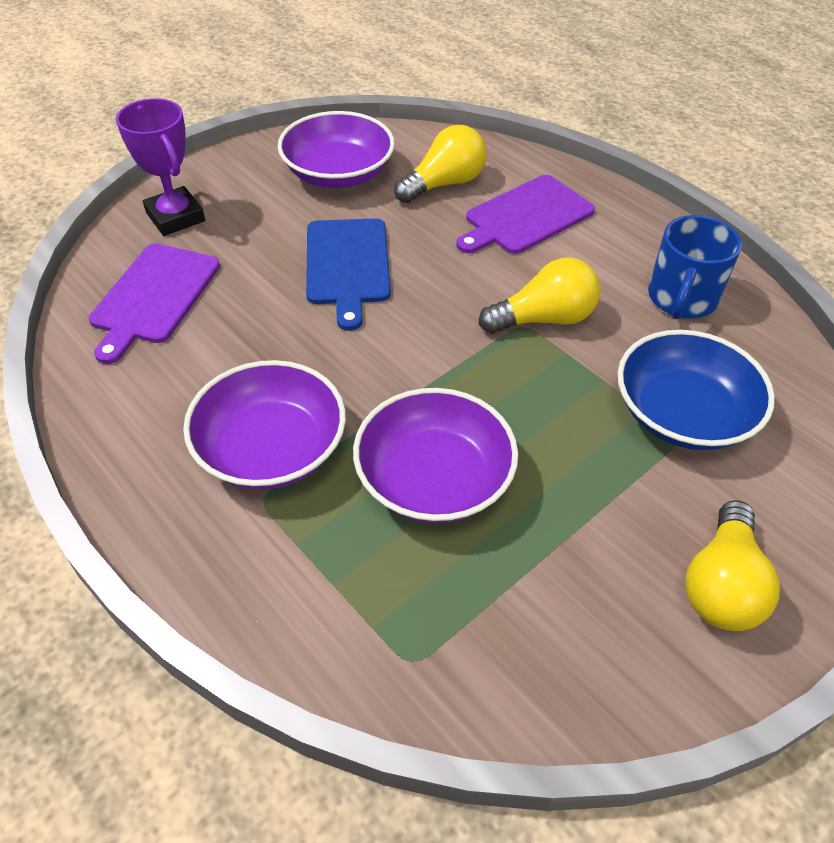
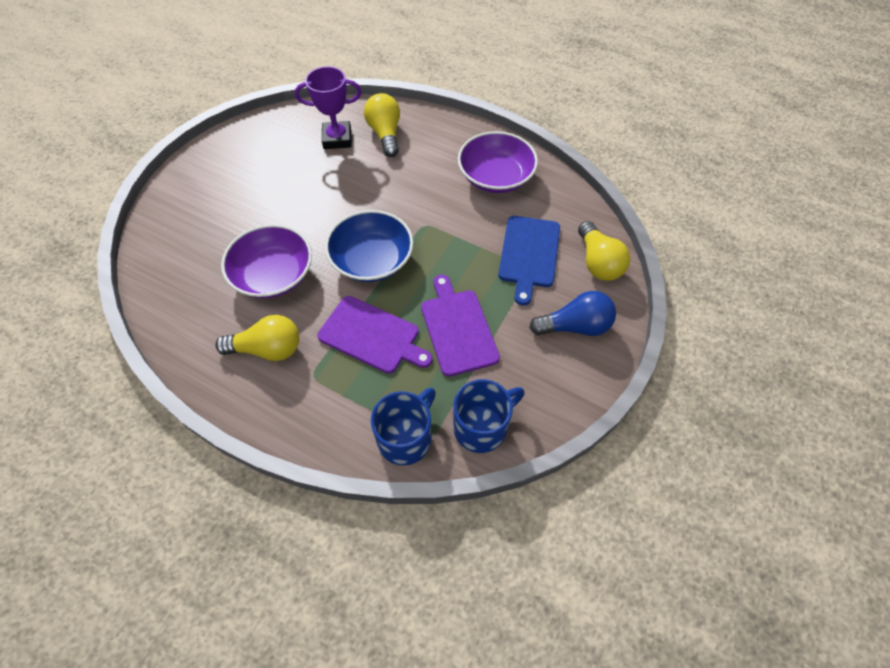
blue light bulb: 0 -> 1
blue mug: 1 -> 2
purple bowl: 3 -> 2

